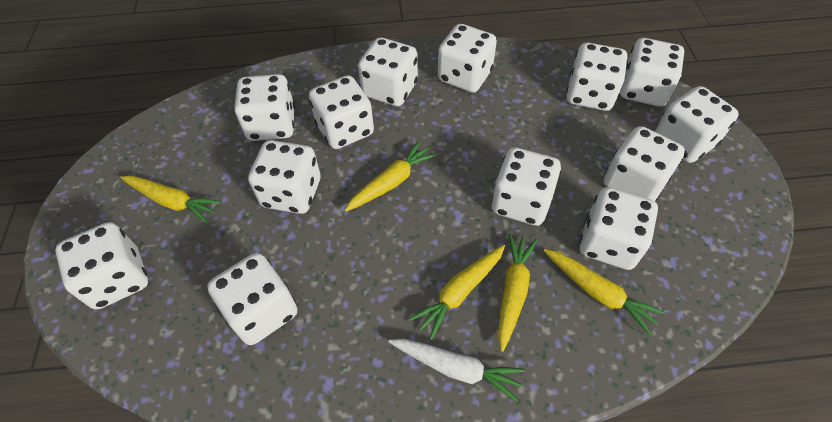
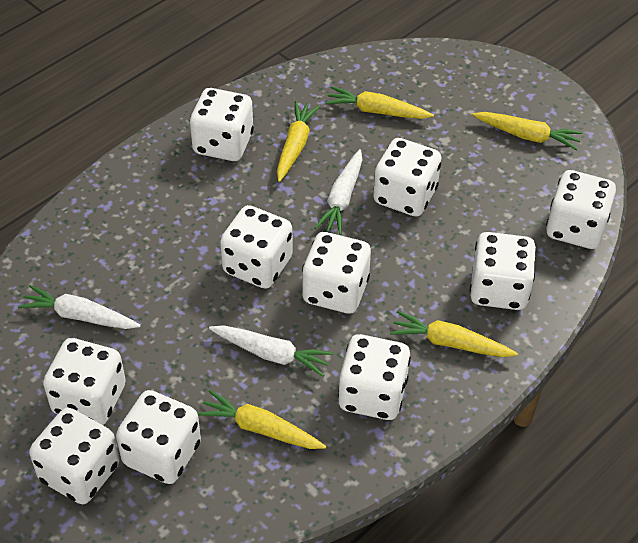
white carrot: 1 -> 3
white dice: 13 -> 10

